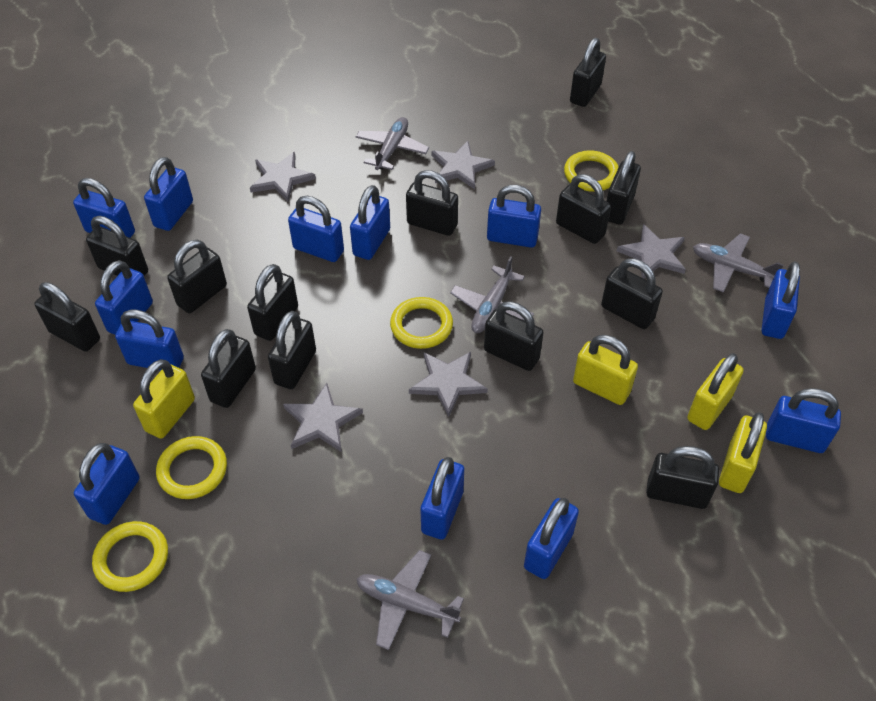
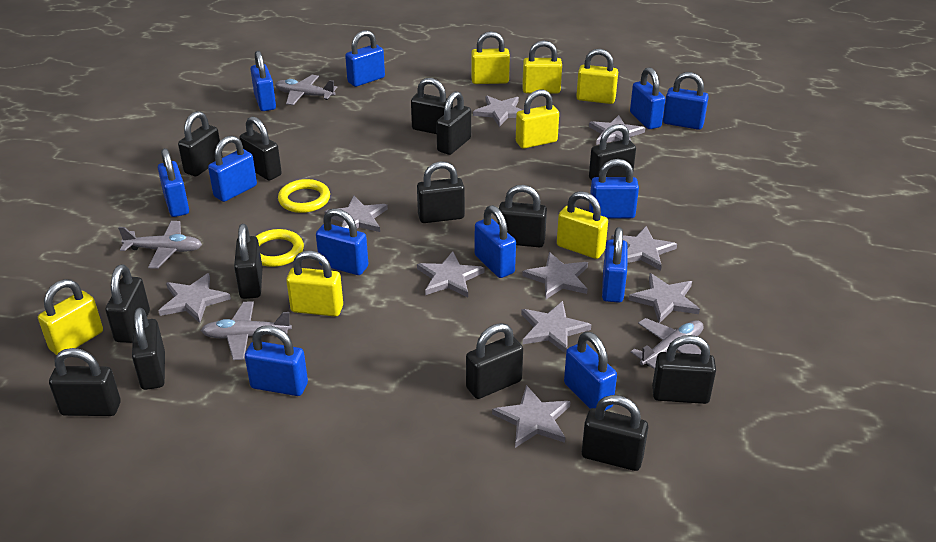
black padlock: 13 -> 14
grey star: 5 -> 10
yellow padlock: 4 -> 7
yellow ring: 4 -> 2

